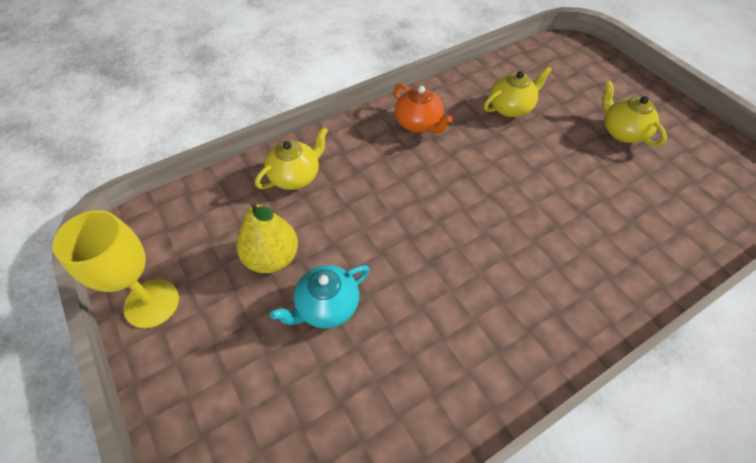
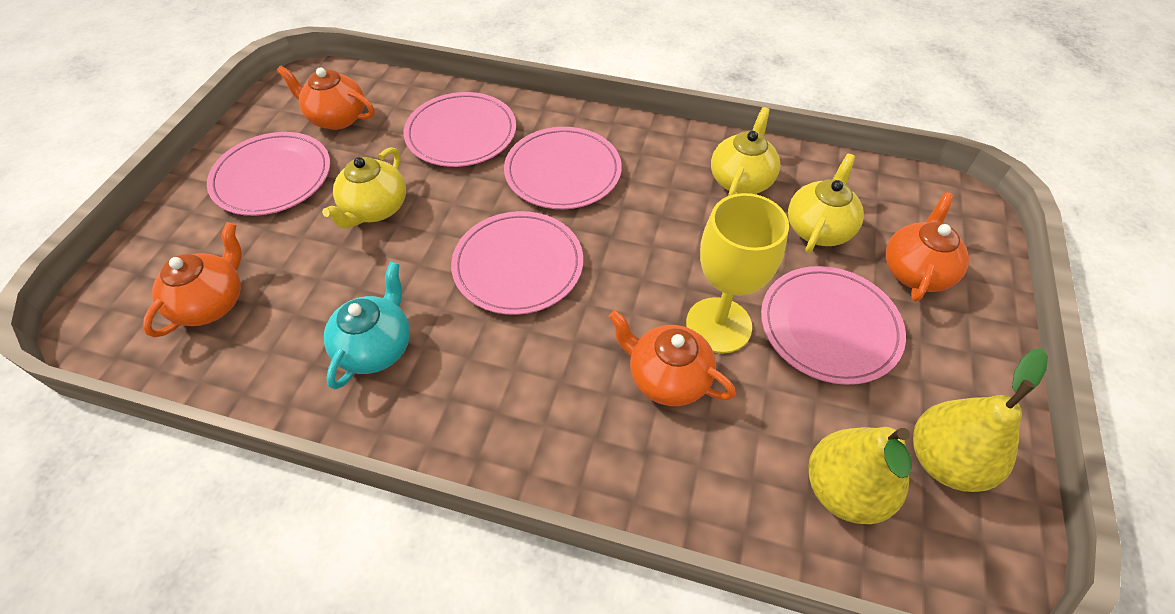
orange teapot: 1 -> 4
pink plate: 0 -> 5
yellow pear: 1 -> 2

